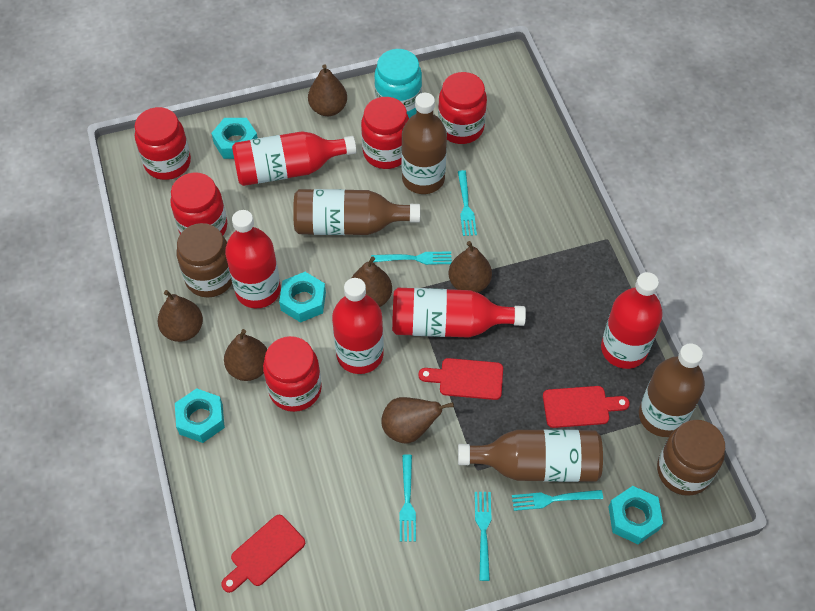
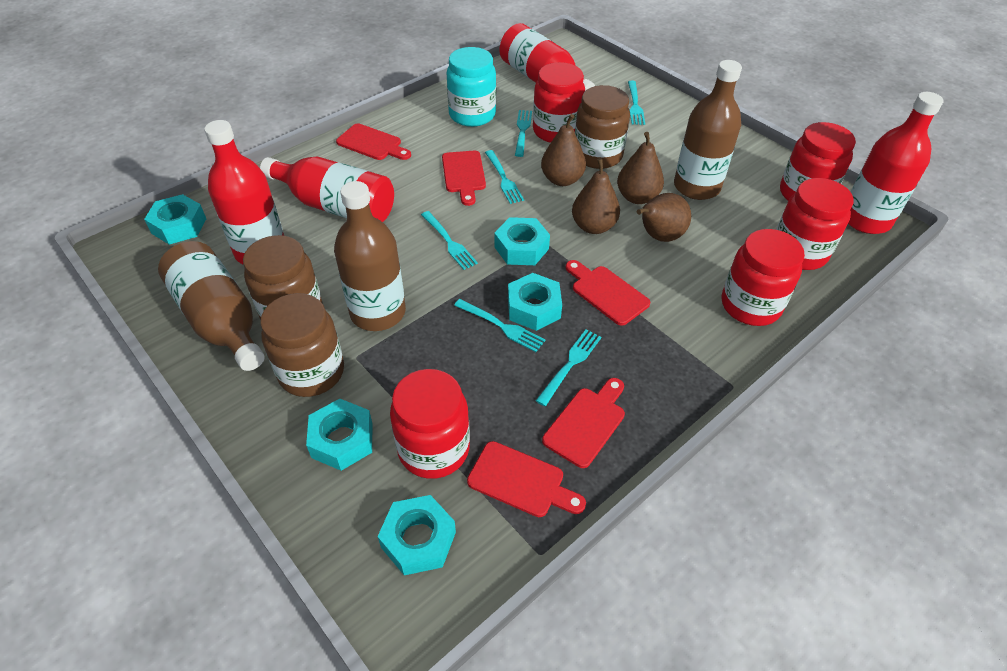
brown bottle: 4 -> 3
brown jar: 2 -> 3
brown pear: 6 -> 4
red bottle: 5 -> 4
red cutting board: 3 -> 5
turquoise fork: 5 -> 6
turquoise nut: 4 -> 5

